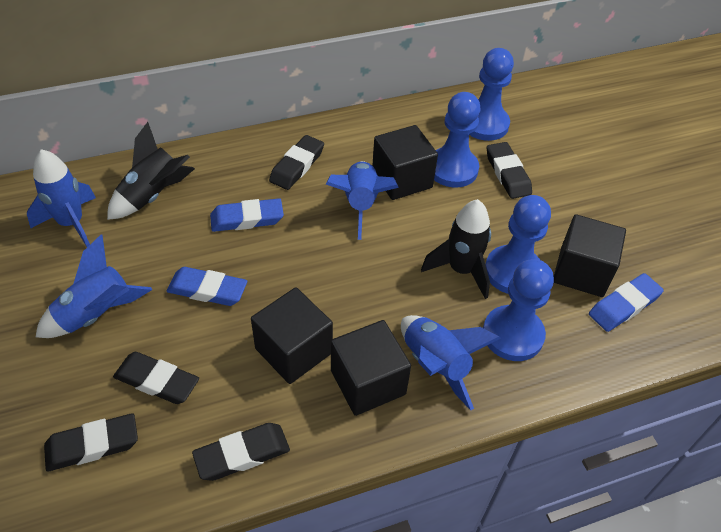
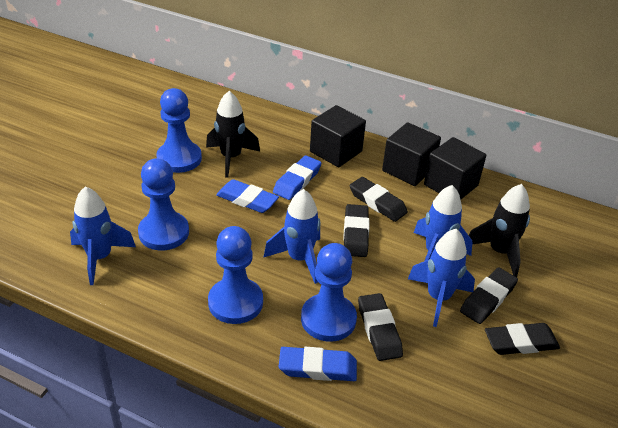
black cube: 4 -> 3

